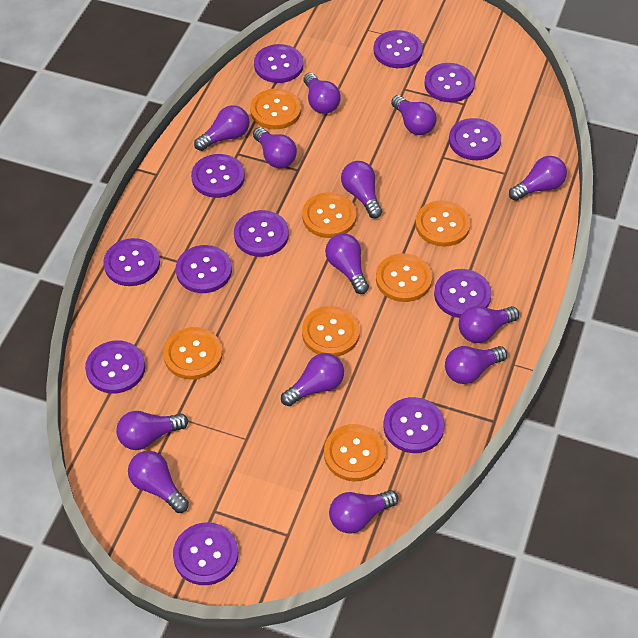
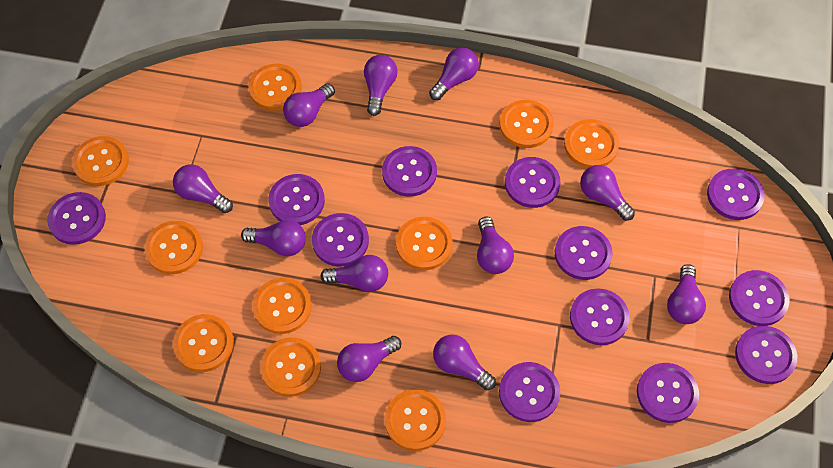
orange button: 7 -> 10
purple light bulb: 13 -> 11

